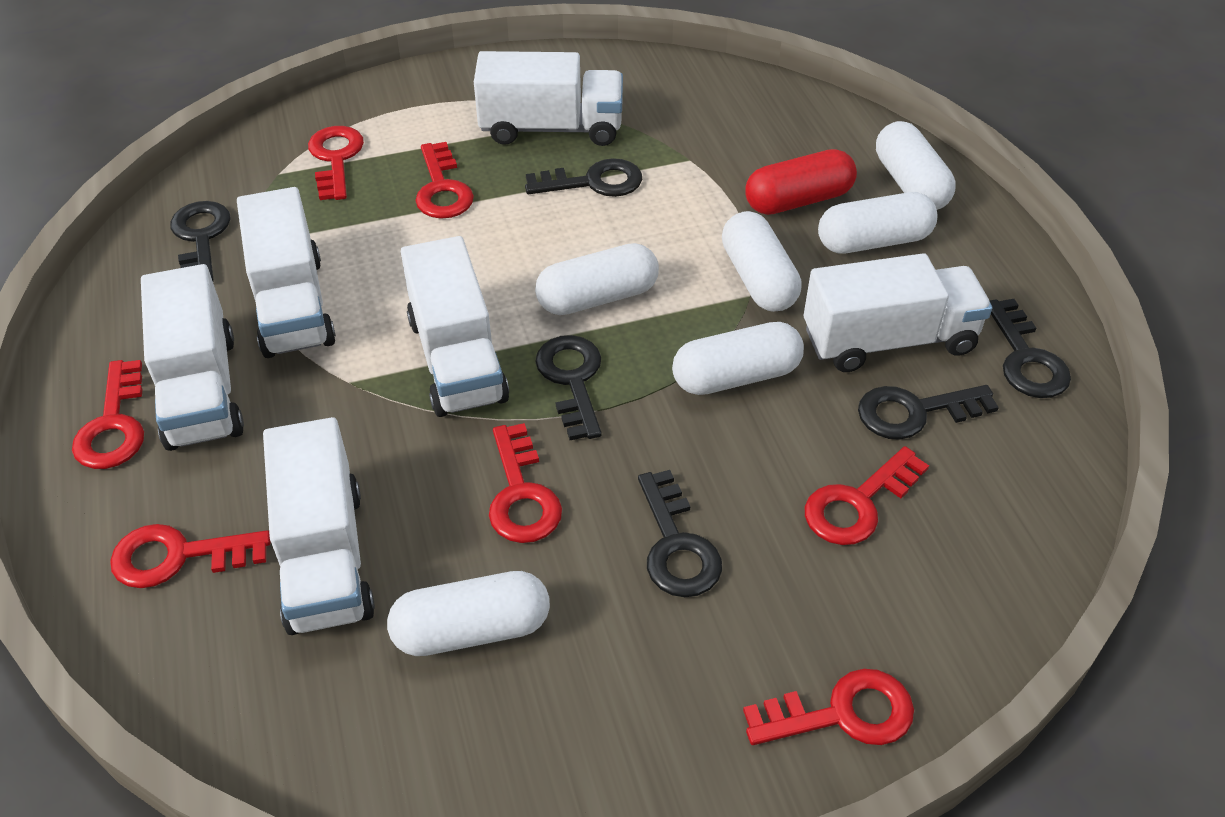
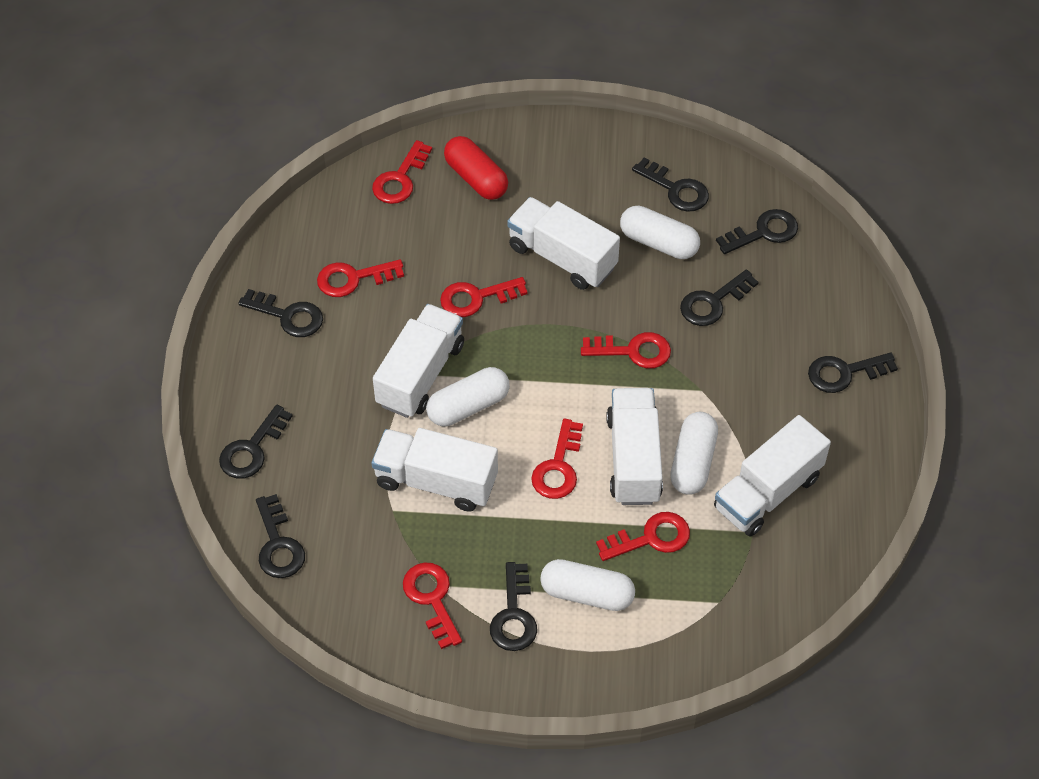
black key: 6 -> 8
white capsule: 6 -> 4
white truck: 6 -> 5

